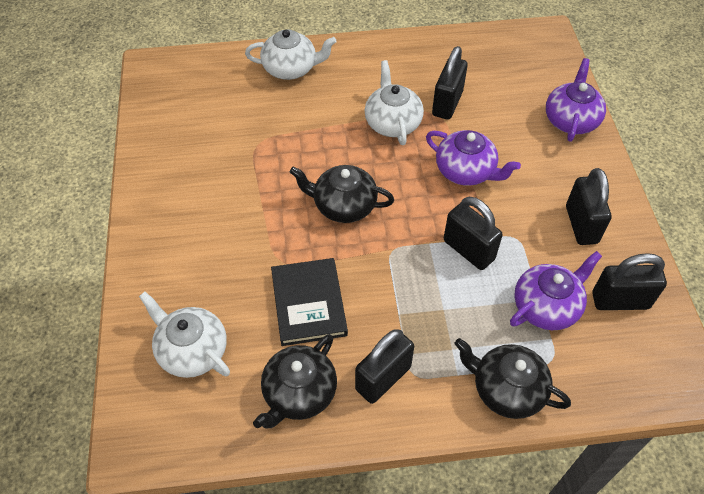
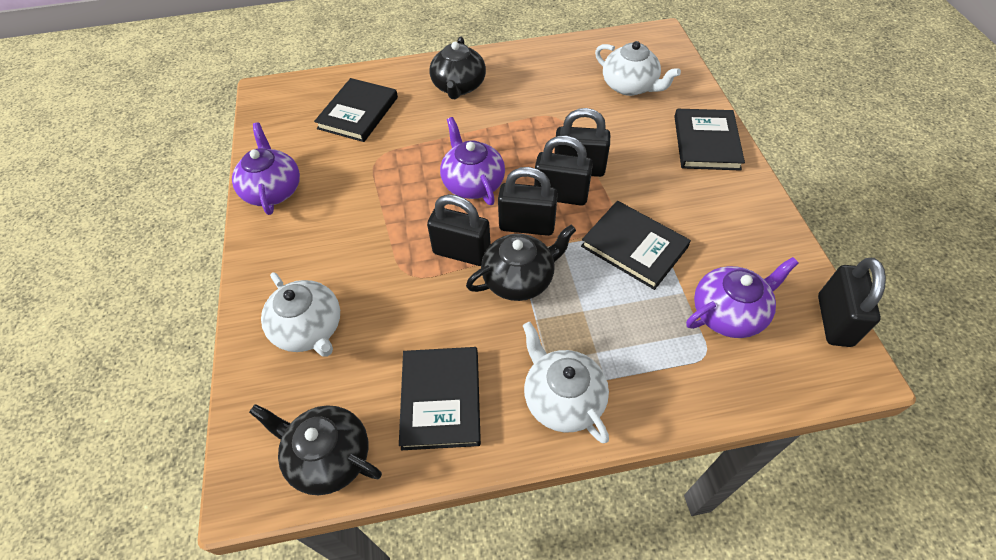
black book: 1 -> 4

